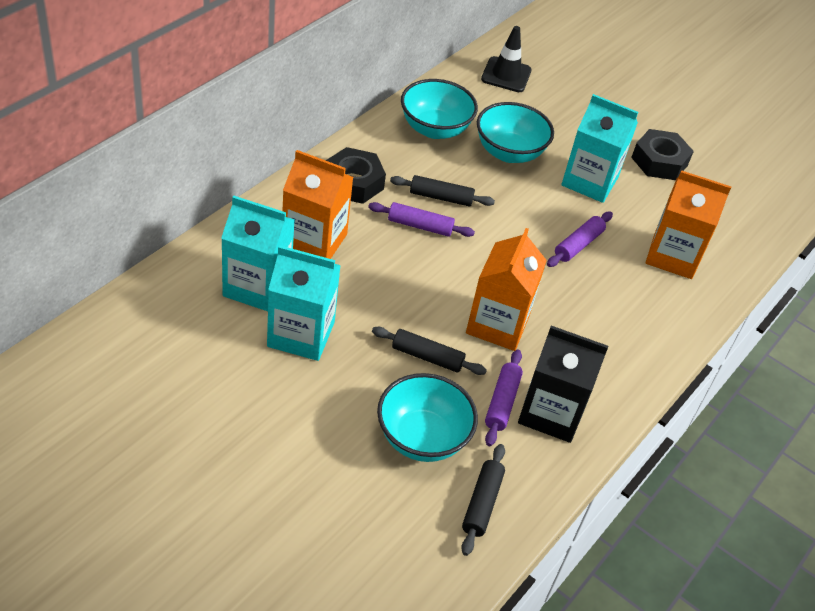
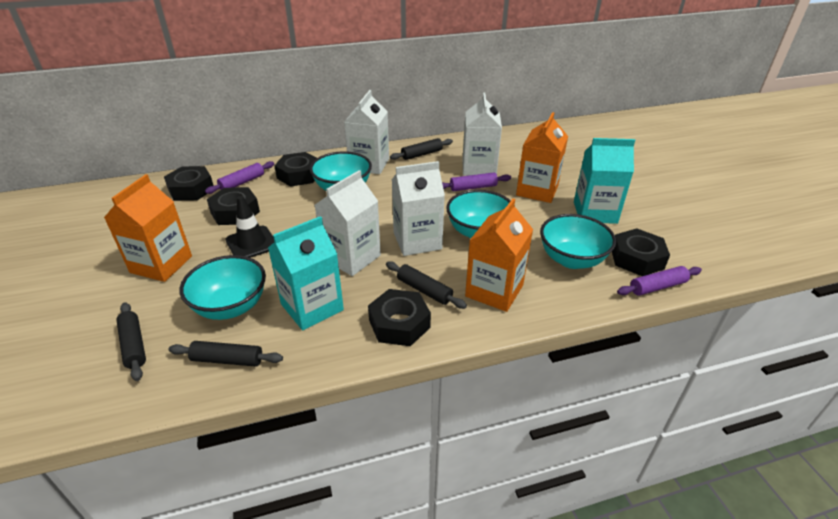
black carton: 1 -> 0
black nut: 2 -> 5
black rolling pin: 3 -> 4
turquoise bowl: 3 -> 4
turquoise carton: 3 -> 2
white carton: 0 -> 4

